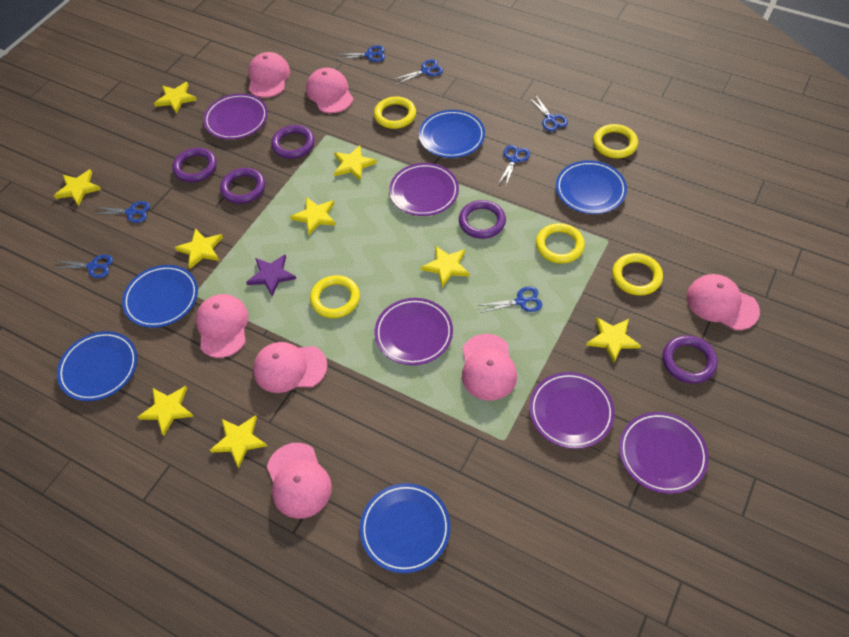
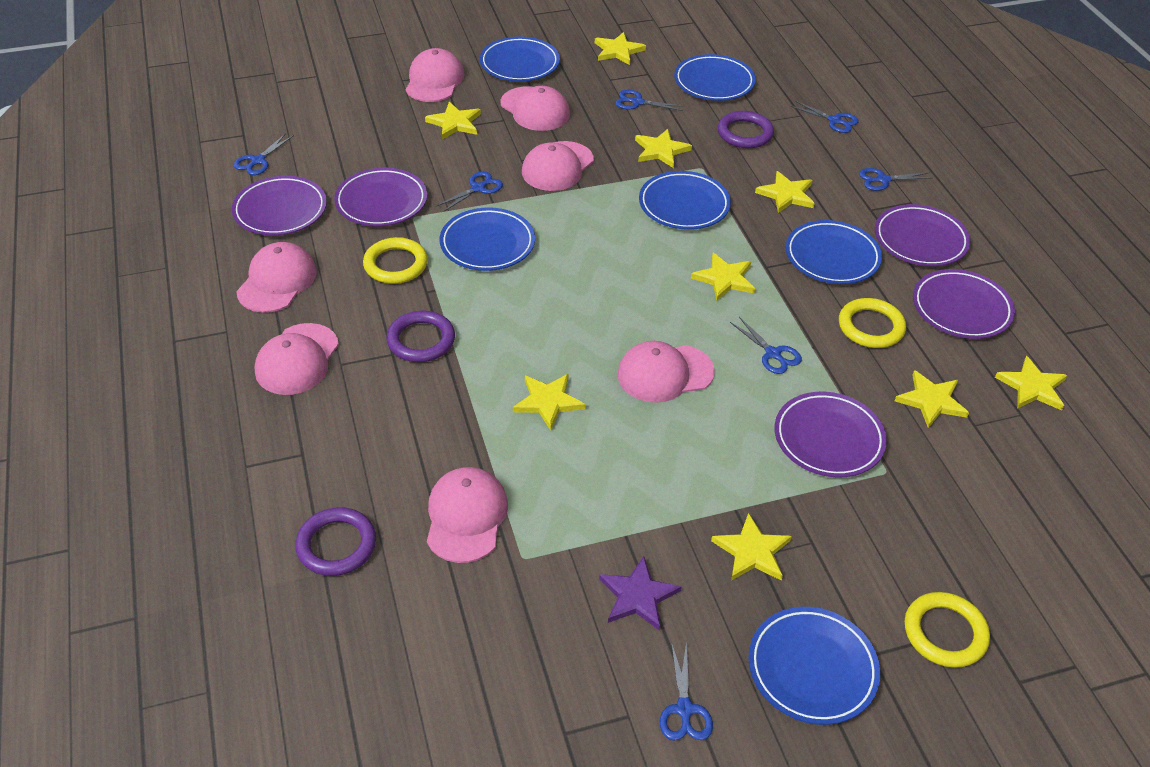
blue plate: 5 -> 6
purple ring: 5 -> 3
yellow ring: 5 -> 3

